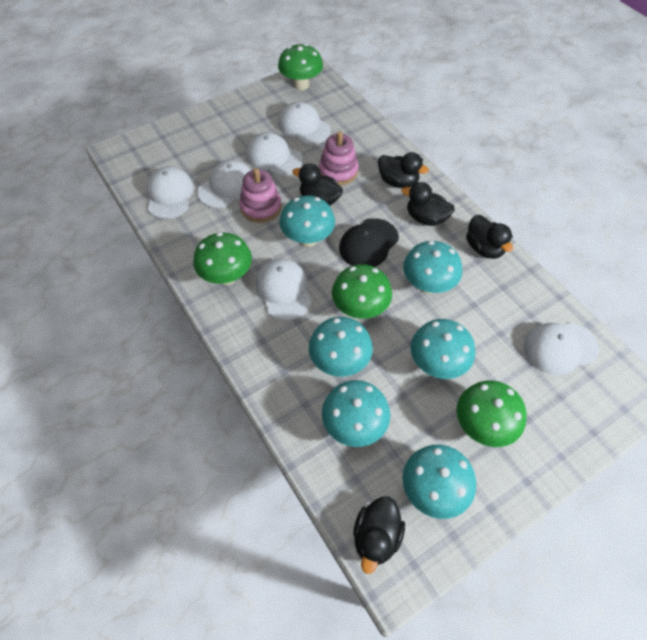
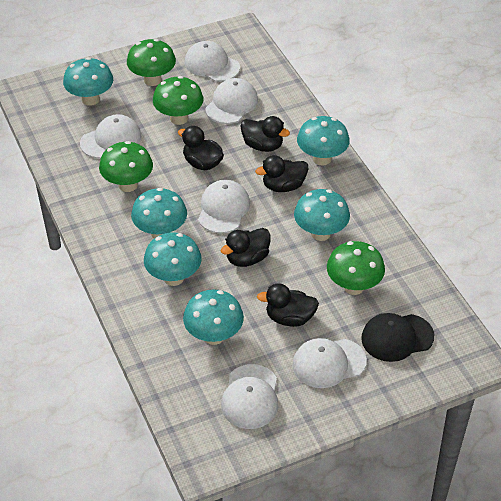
pink stacking toy: 2 -> 0

